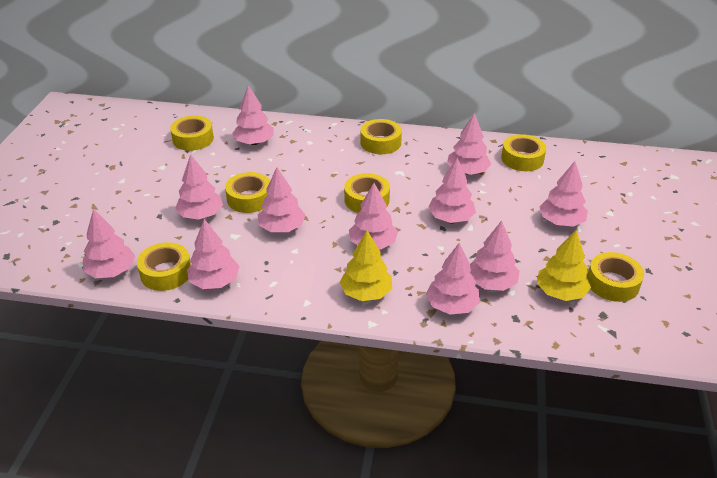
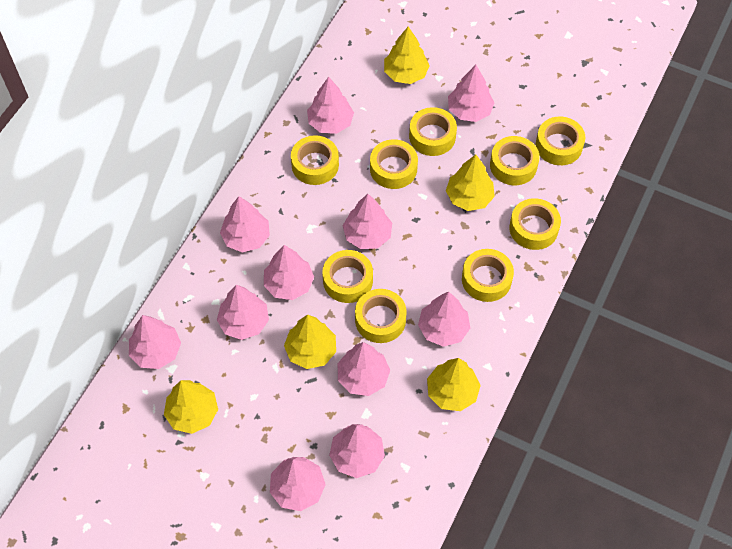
yellow tape: 7 -> 9
yellow tree: 2 -> 5

